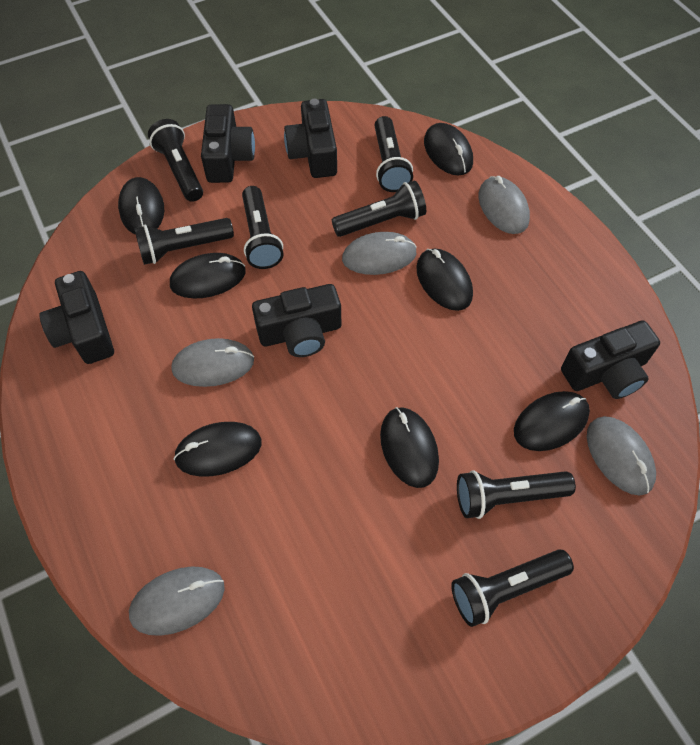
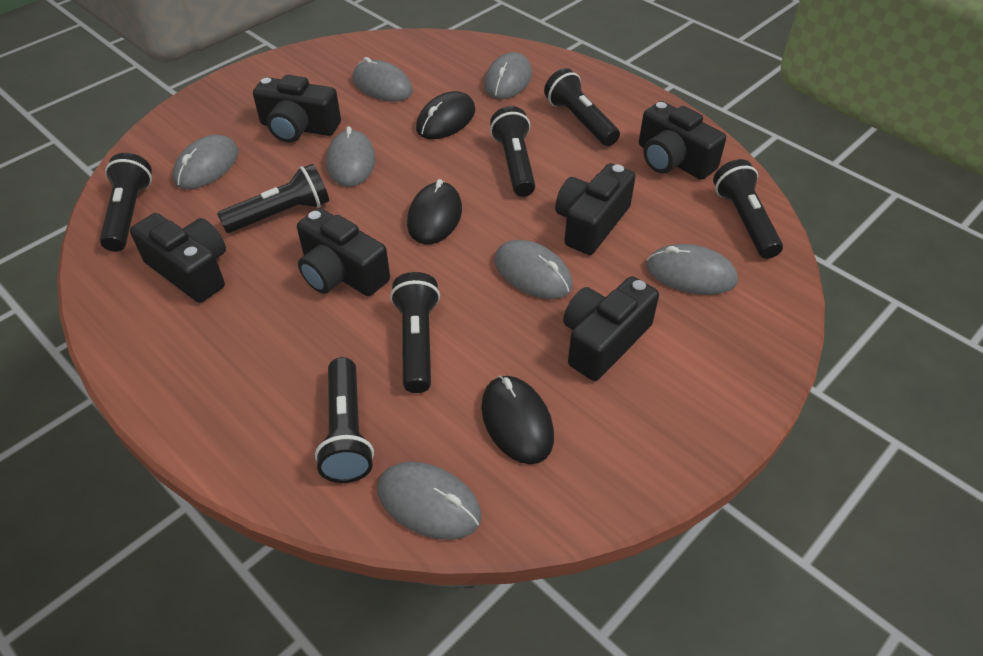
black camera: 5 -> 6
black mouse: 7 -> 3
grey mouse: 5 -> 7

